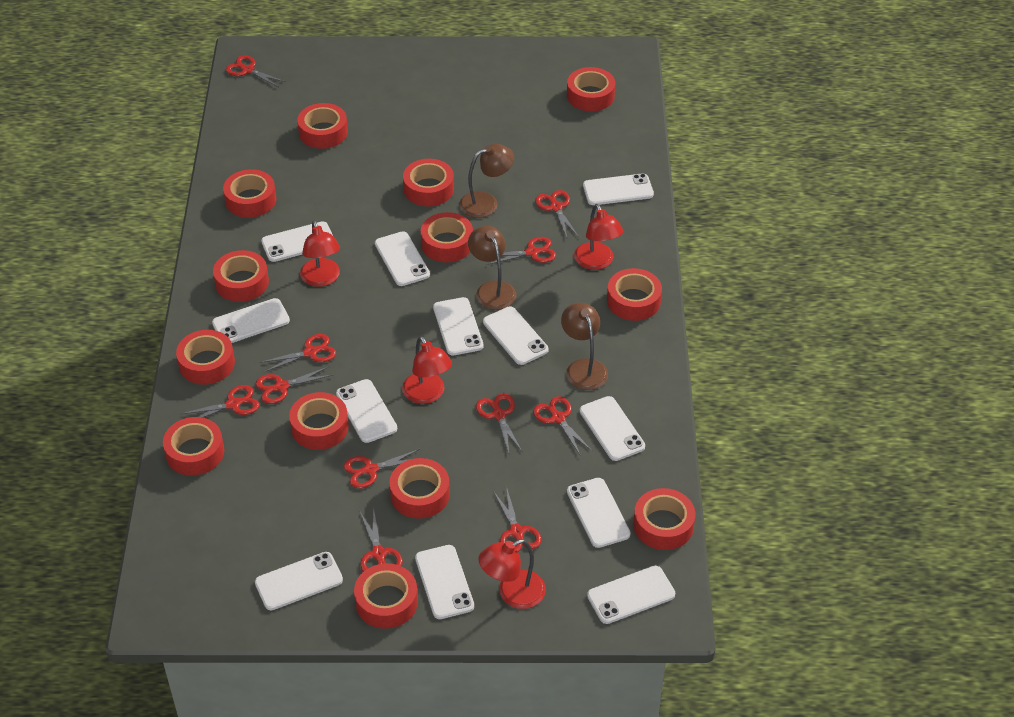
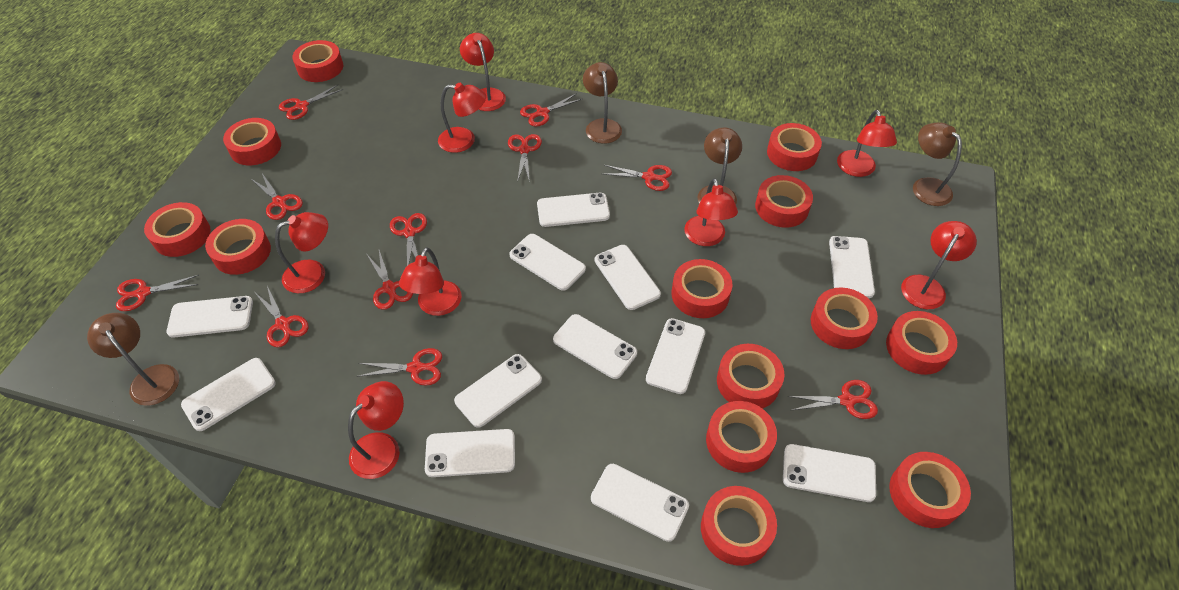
brown lamp: 3 -> 4
red lamp: 4 -> 8

